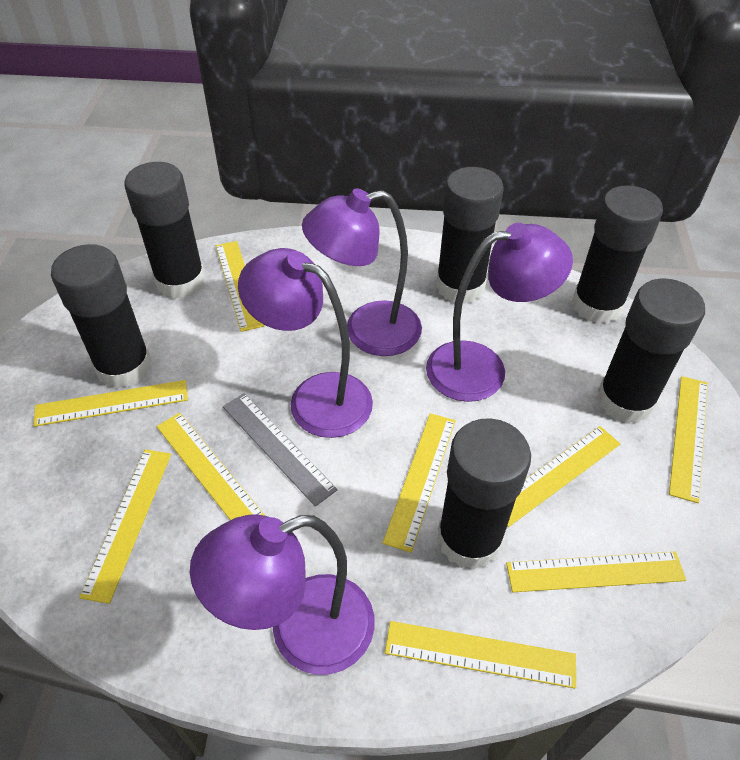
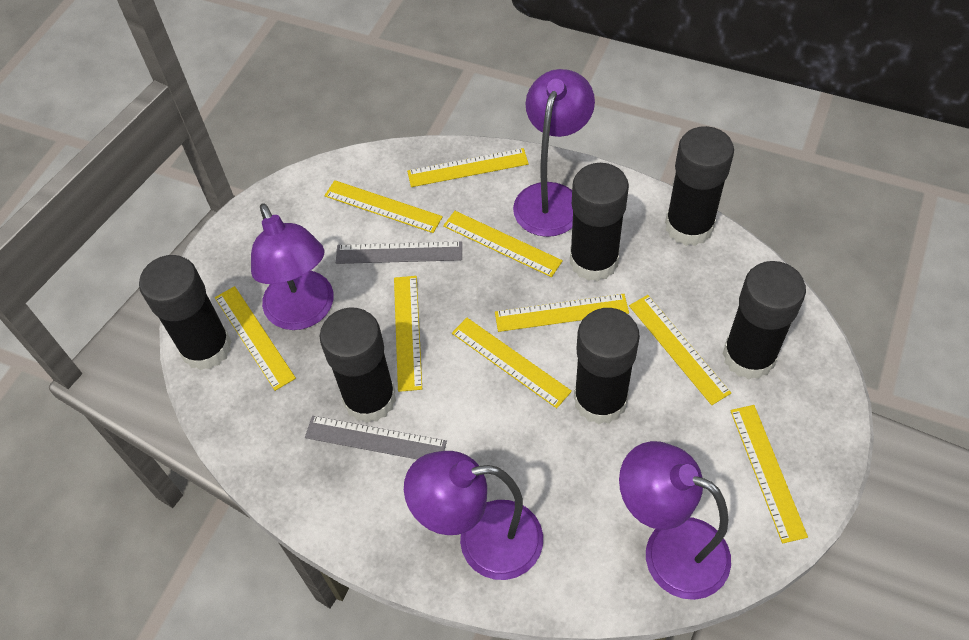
grey ruler: 1 -> 2

